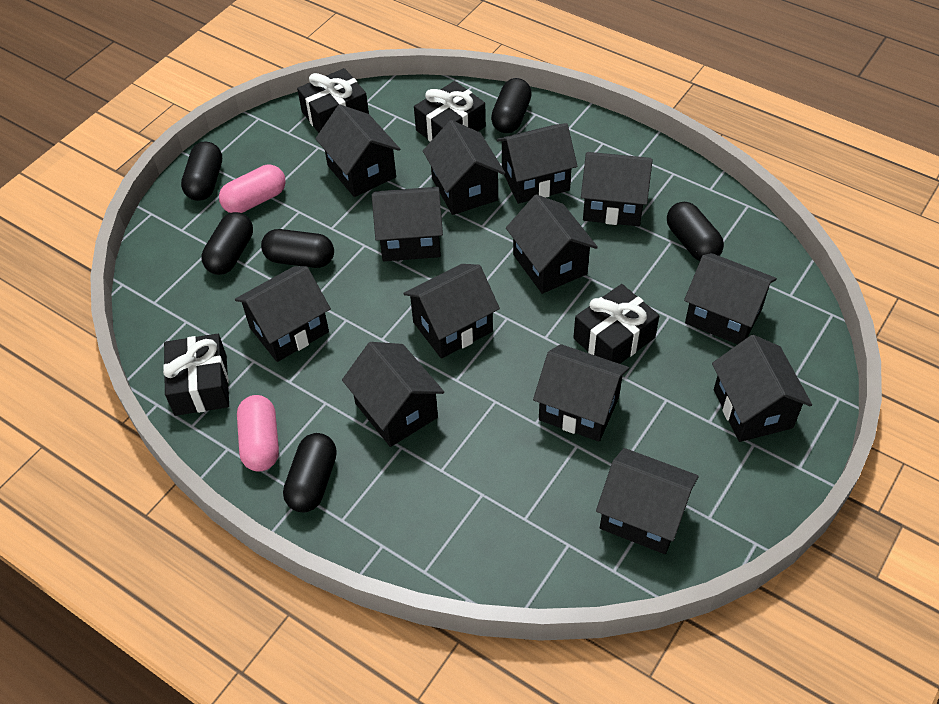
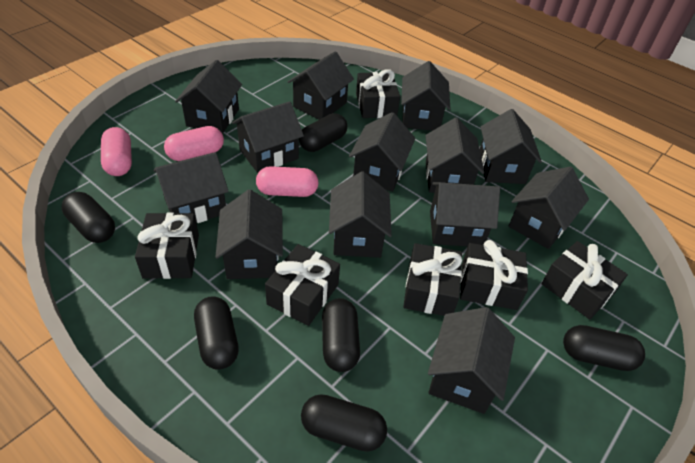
black gift: 4 -> 6
pink capsule: 2 -> 3

